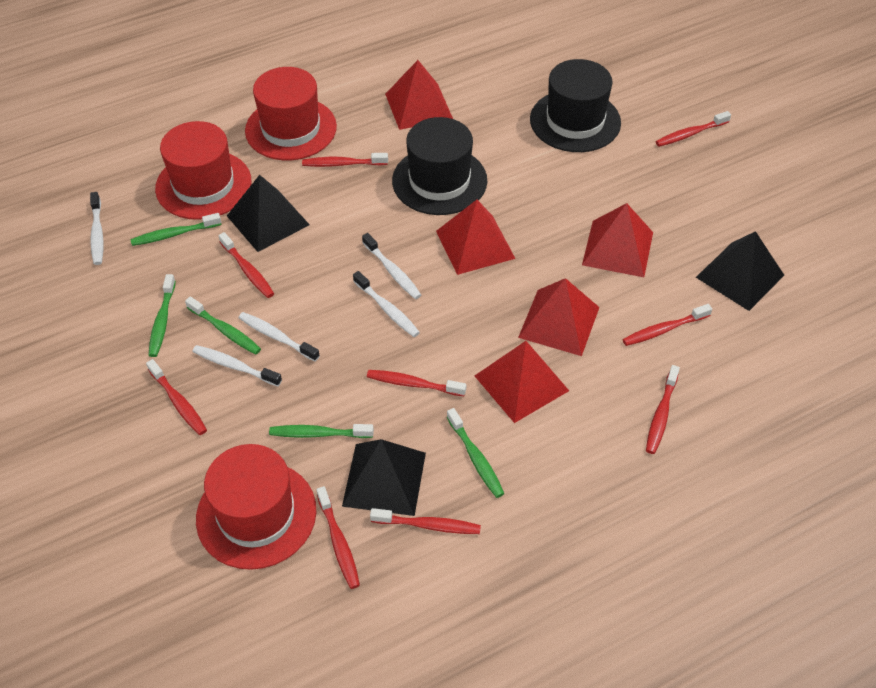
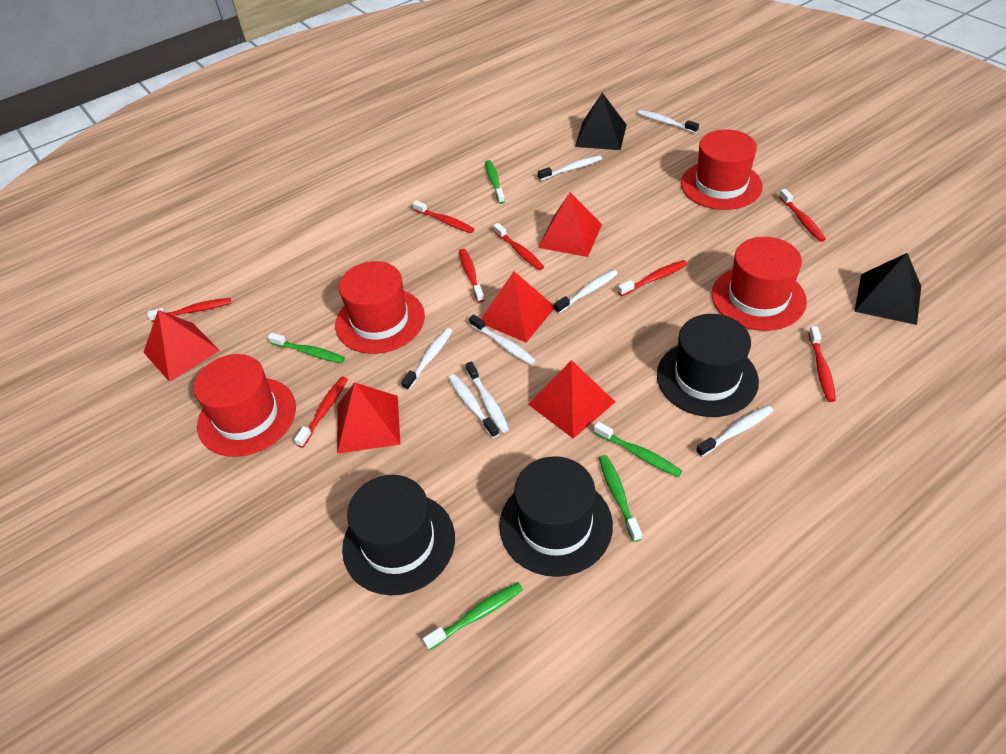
black hat: 2 -> 3
black pyramid: 3 -> 2
red hat: 3 -> 4
red toothbrush: 9 -> 8
white toothbrush: 5 -> 8

